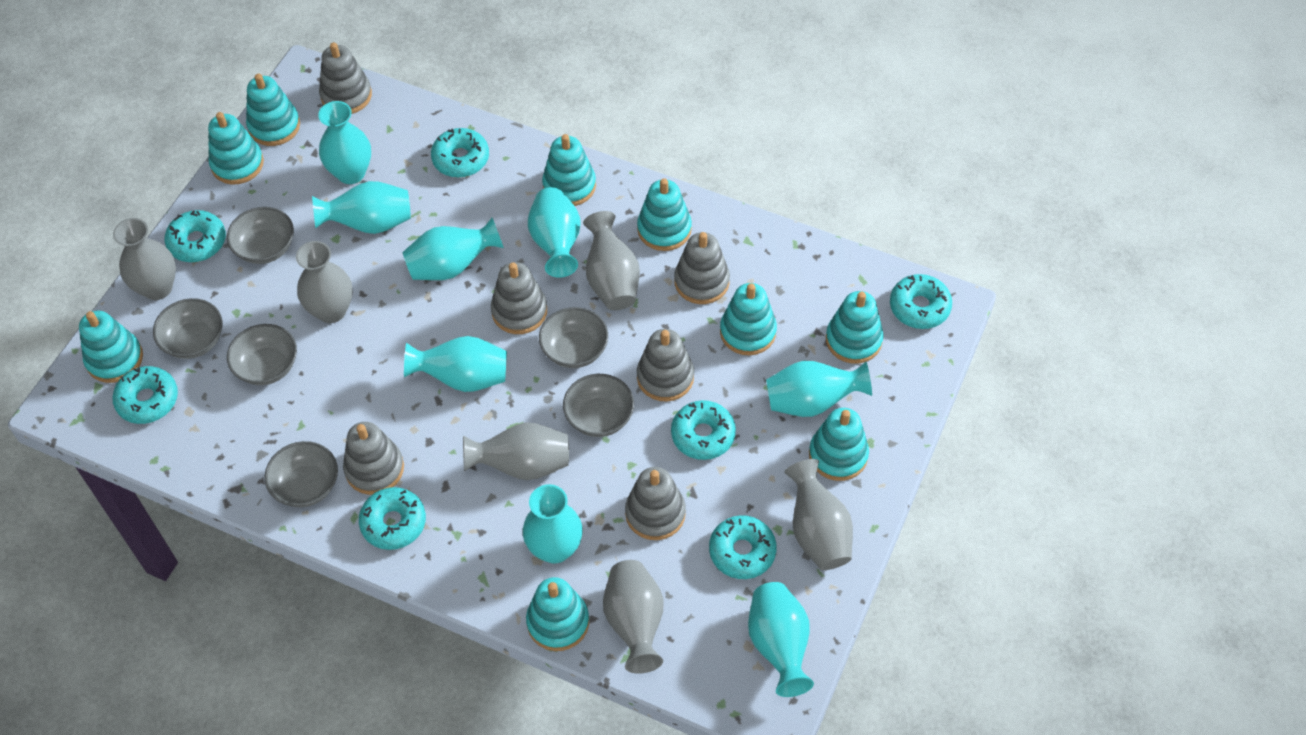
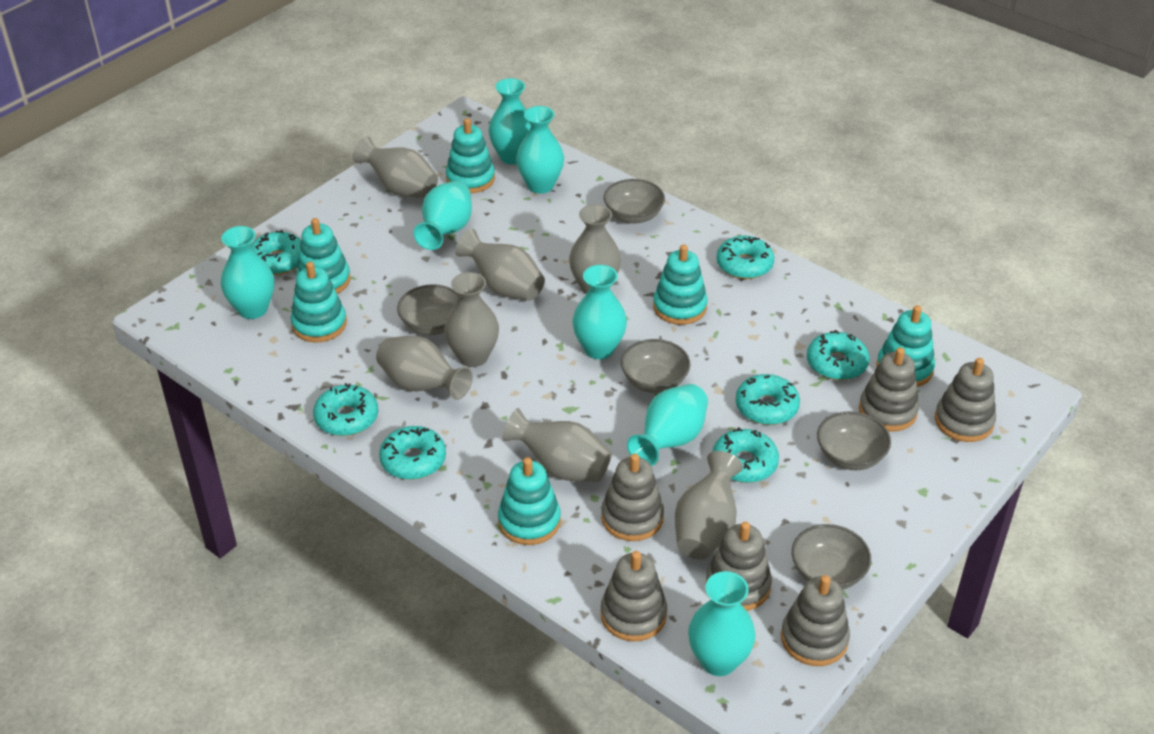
grey bowl: 6 -> 5
grey vase: 6 -> 7
turquoise stacking toy: 9 -> 6
turquoise vase: 8 -> 7

